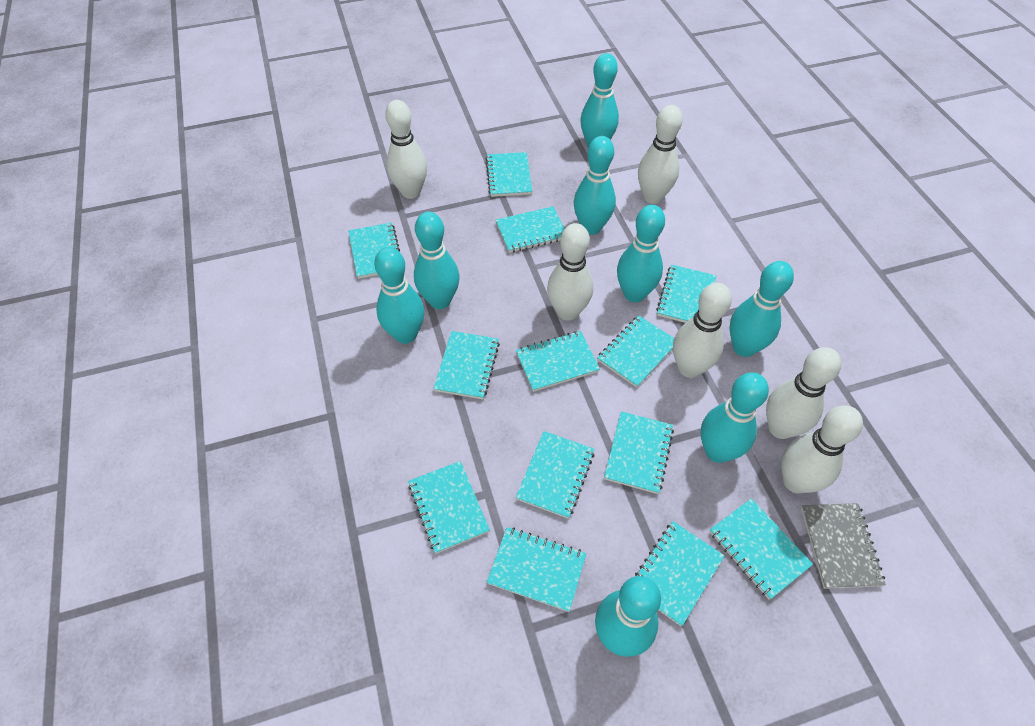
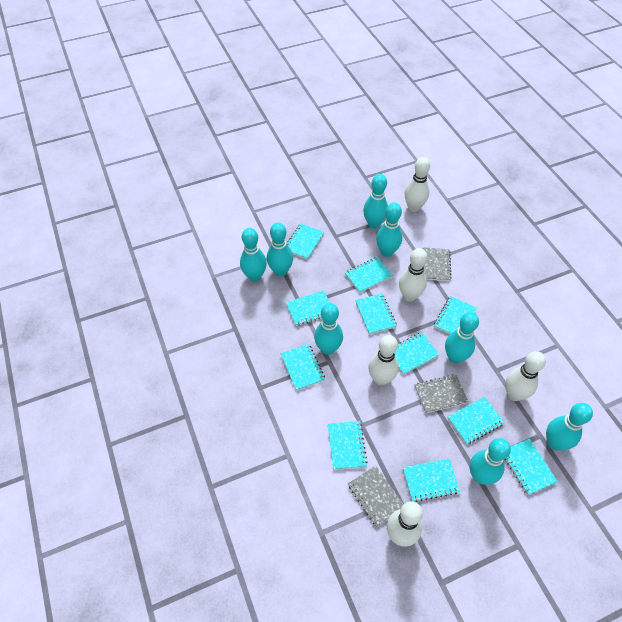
grey notebook: 1 -> 3
turquoise notebook: 13 -> 11
white bowling pin: 6 -> 5

